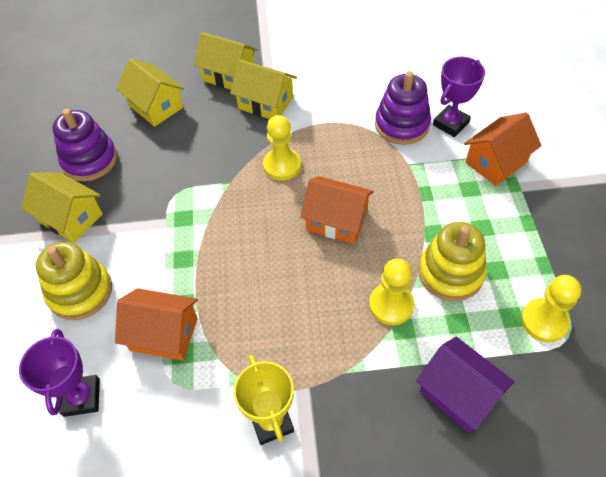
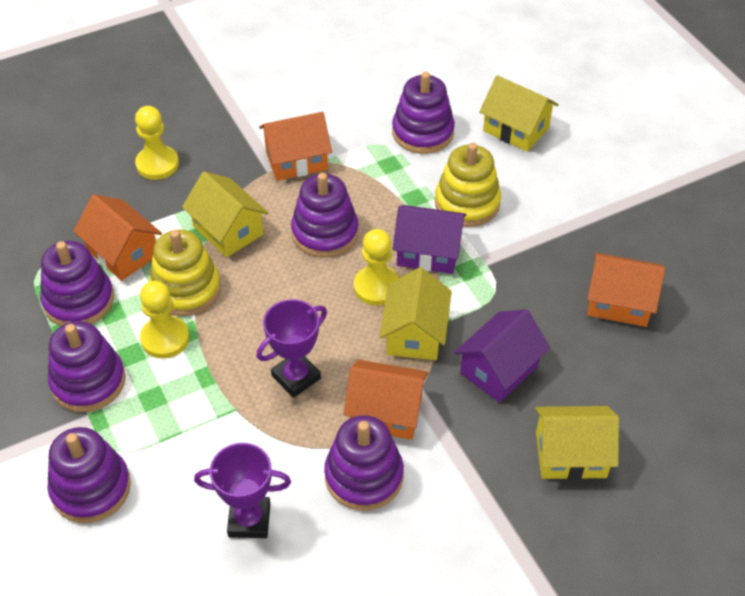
orange house: 3 -> 4
purple house: 1 -> 2
purple stacking toy: 2 -> 6
yellow trophy: 1 -> 0

